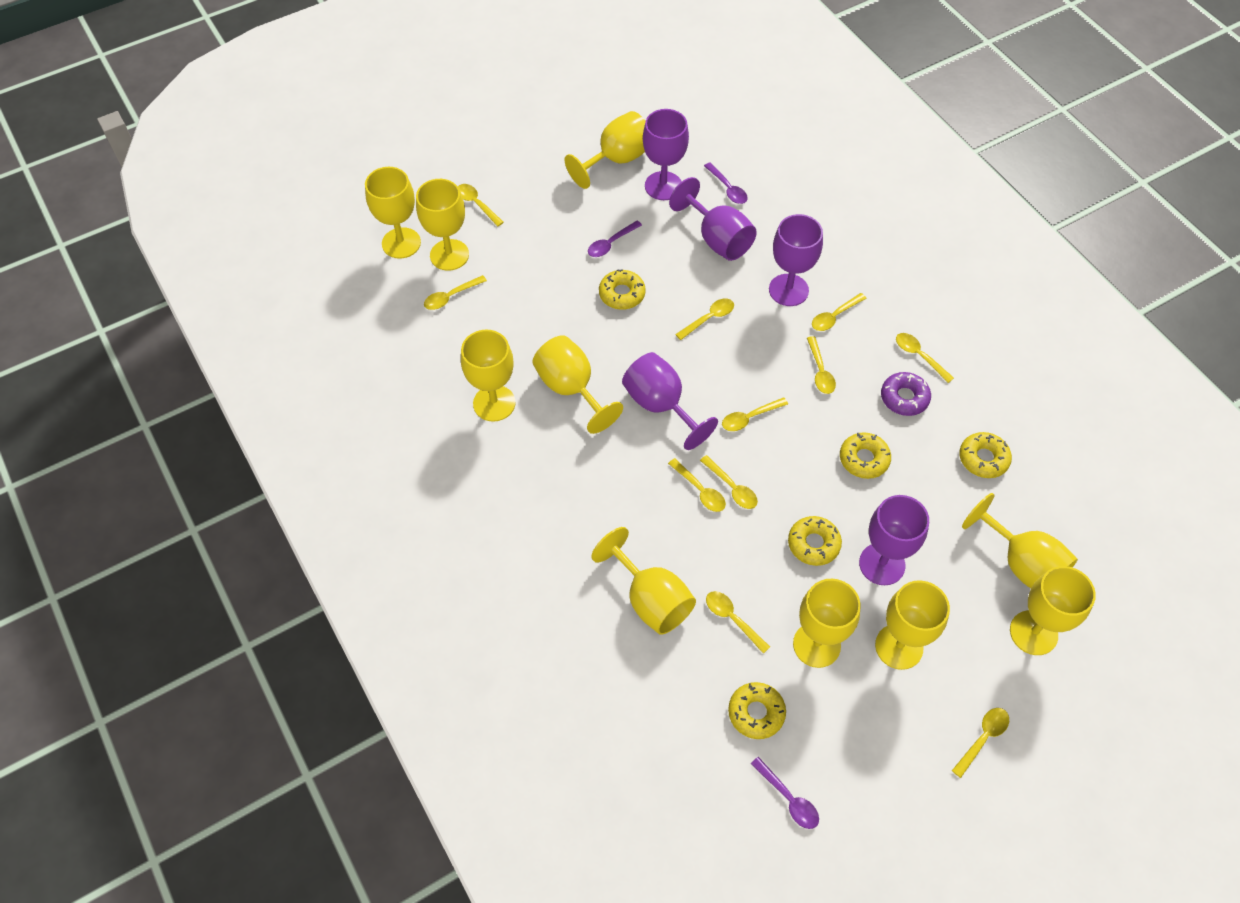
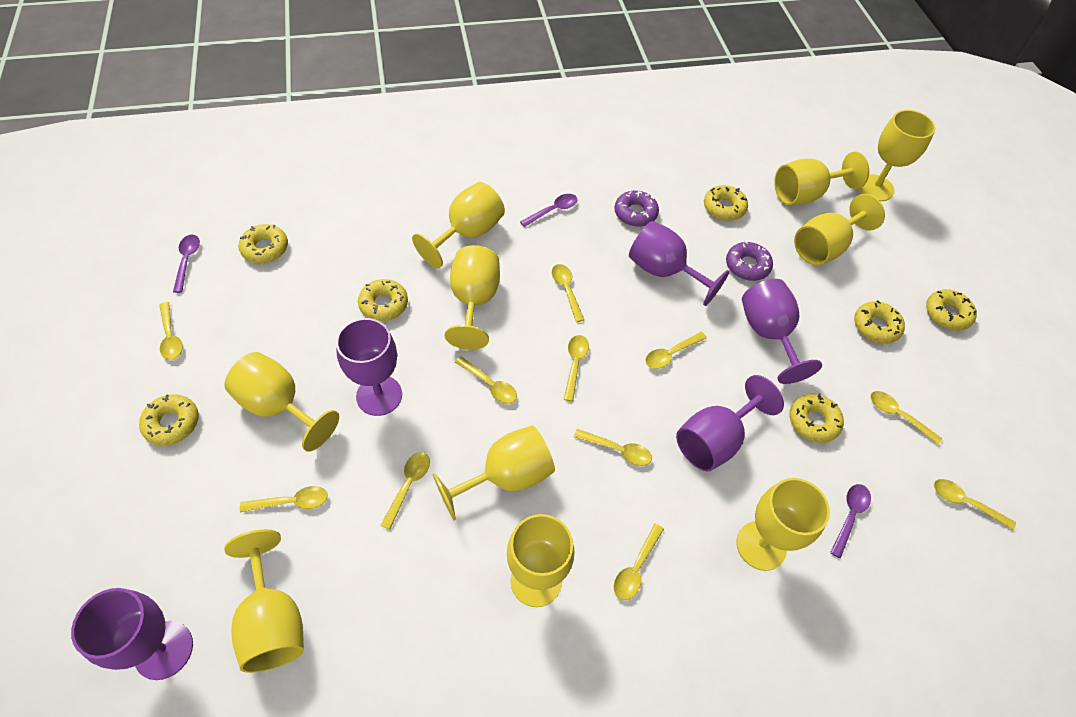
purple donut: 1 -> 2
yellow donut: 5 -> 7

